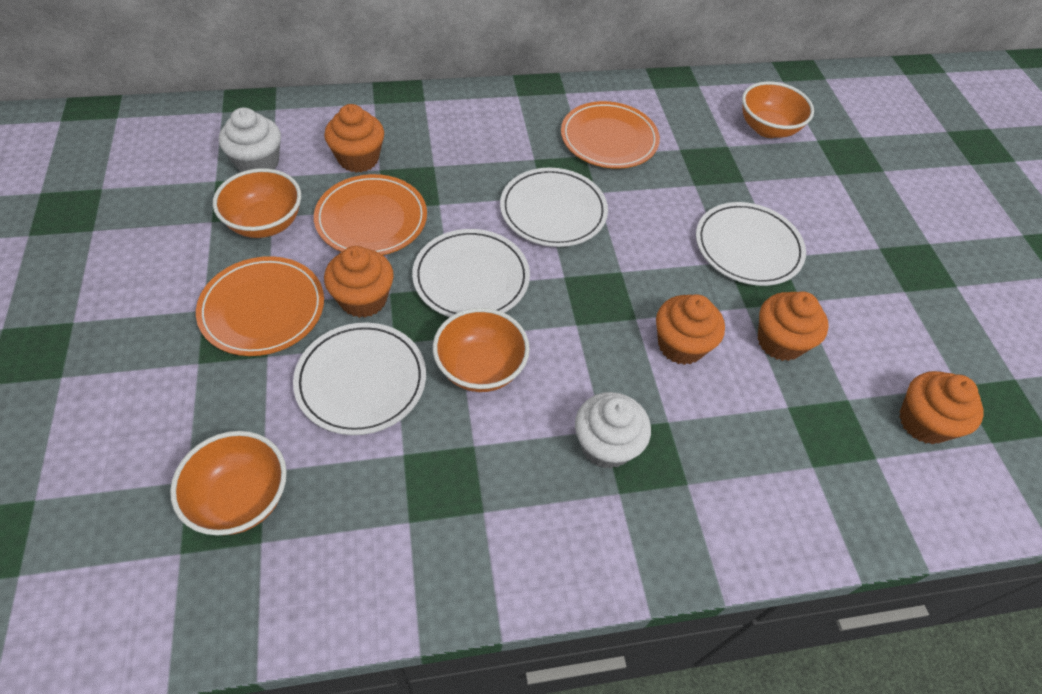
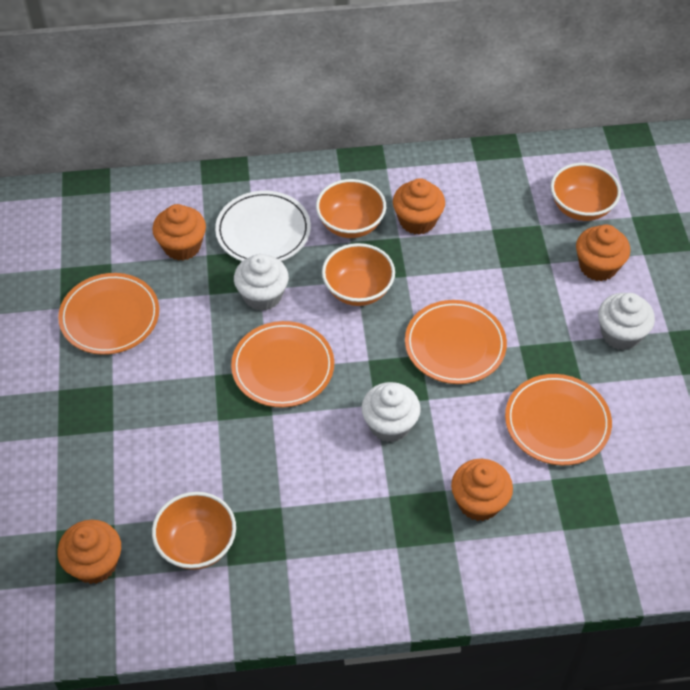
orange plate: 3 -> 4
white cupcake: 2 -> 3
white plate: 4 -> 1

